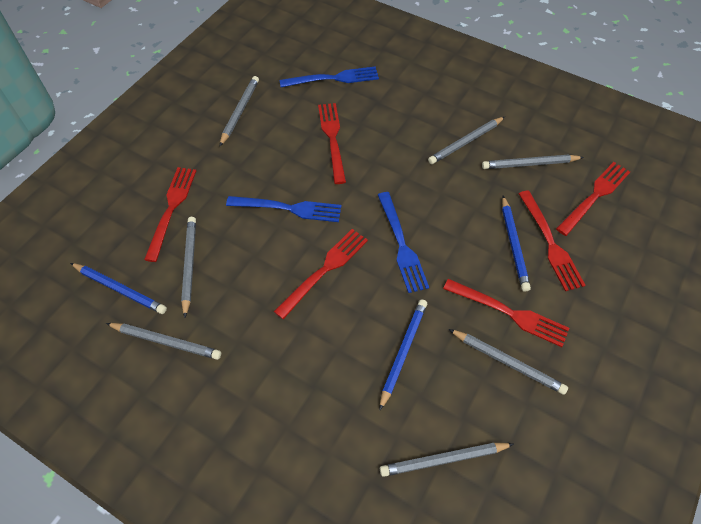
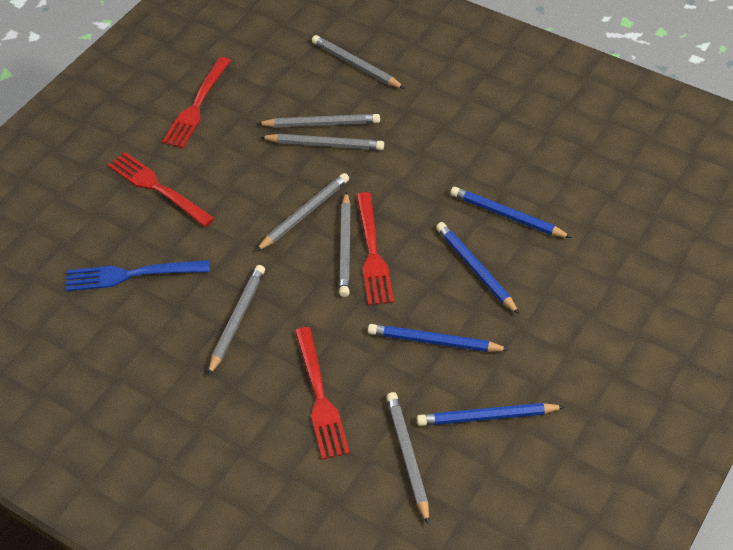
blue fork: 3 -> 1
blue pencil: 3 -> 4
red fork: 6 -> 4

